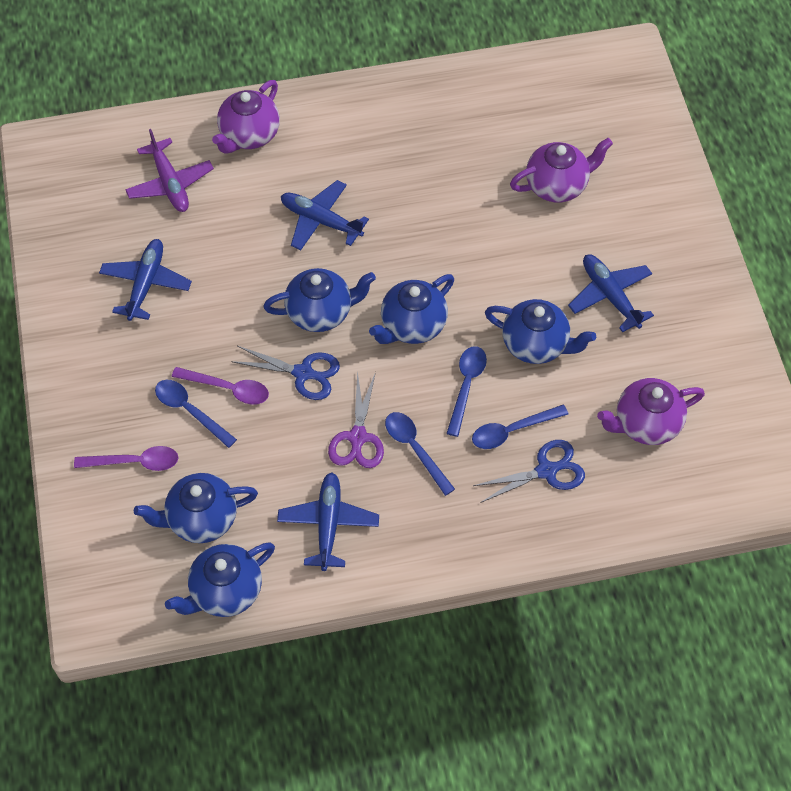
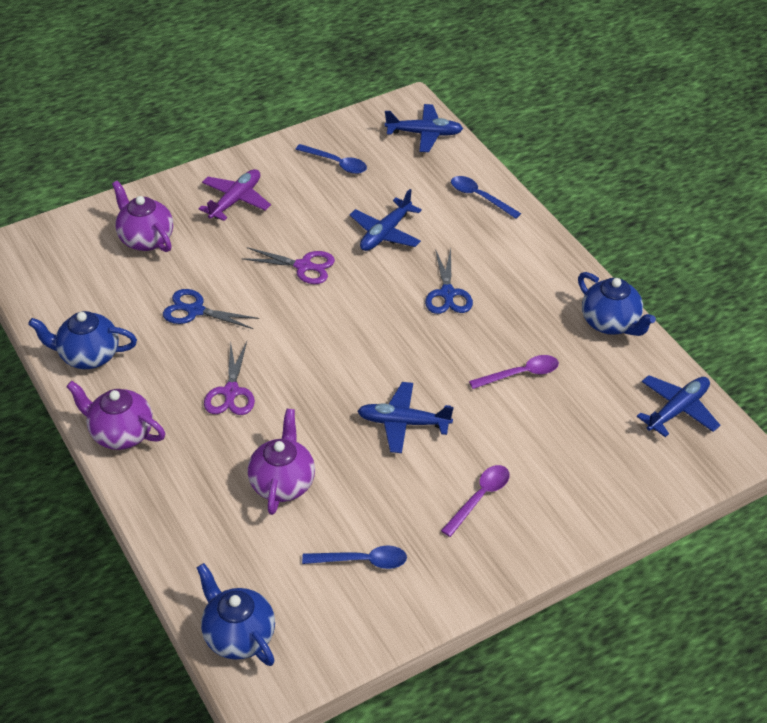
blue spoon: 4 -> 3
blue teapot: 5 -> 3
purple scissors: 1 -> 2

